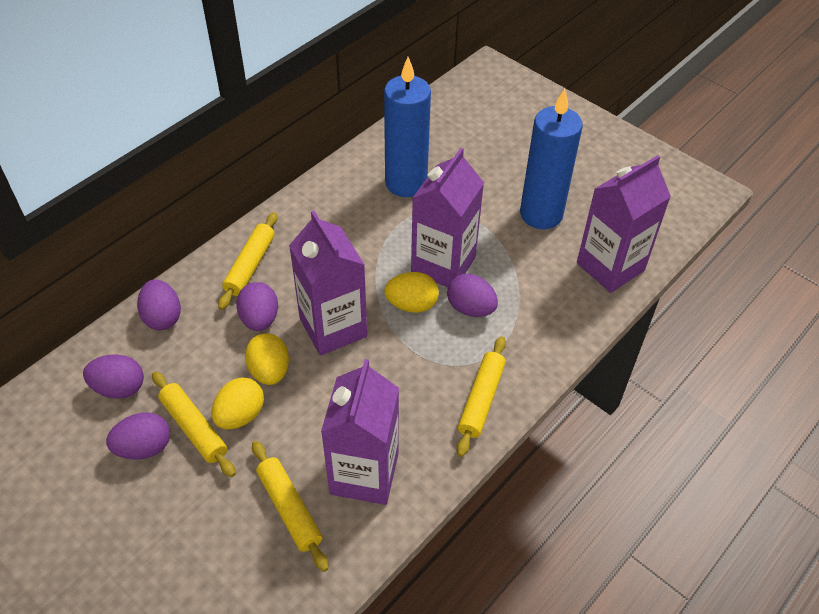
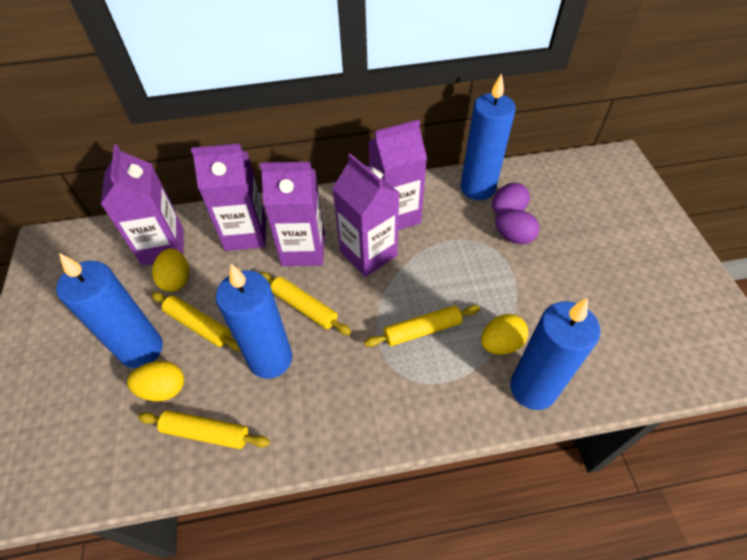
blue candle: 2 -> 4
purple carton: 4 -> 5
purple egg: 5 -> 2

